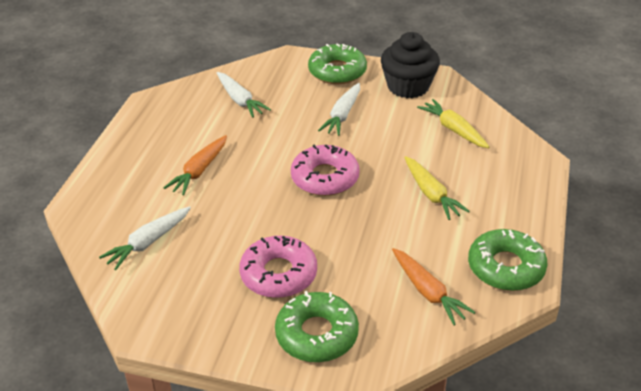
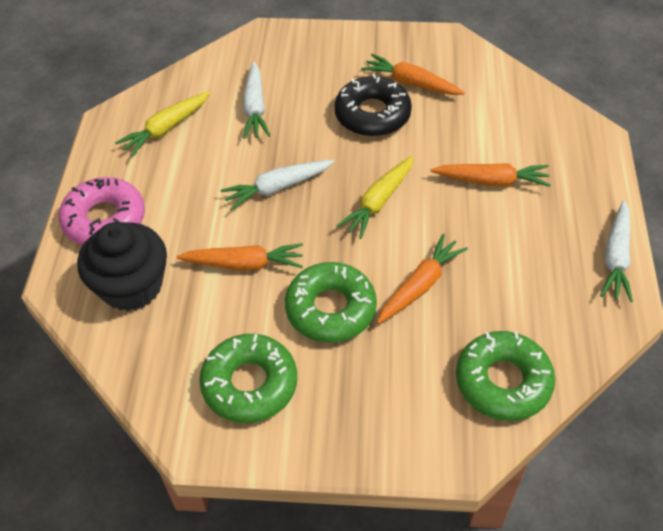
black donut: 0 -> 1
orange carrot: 2 -> 4
pink donut: 2 -> 1

